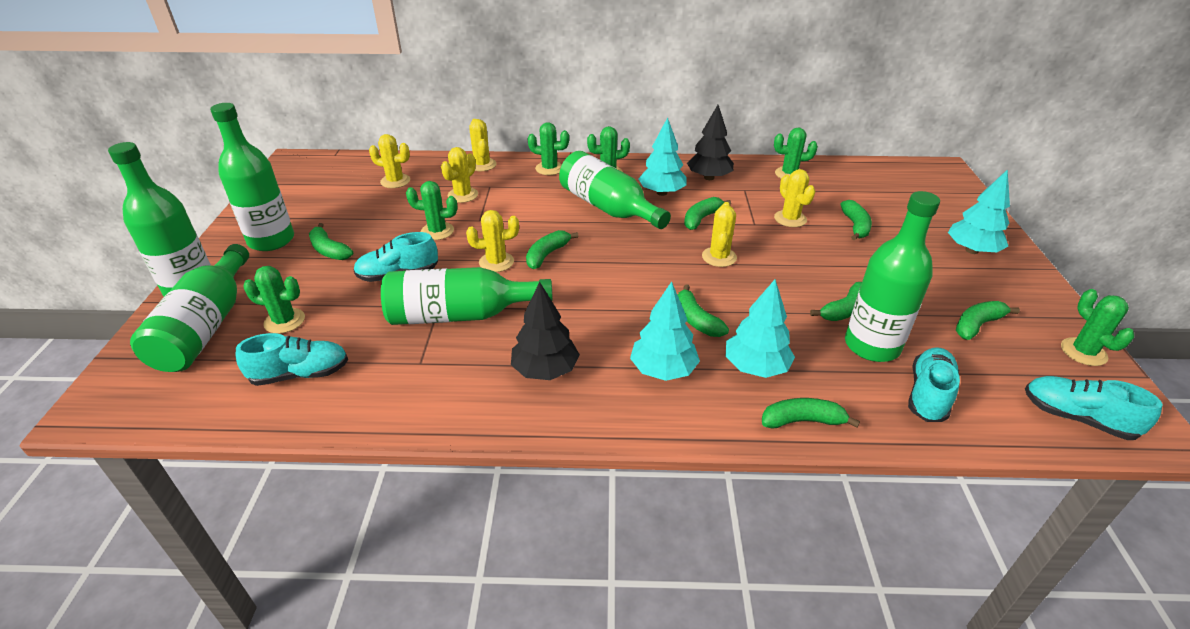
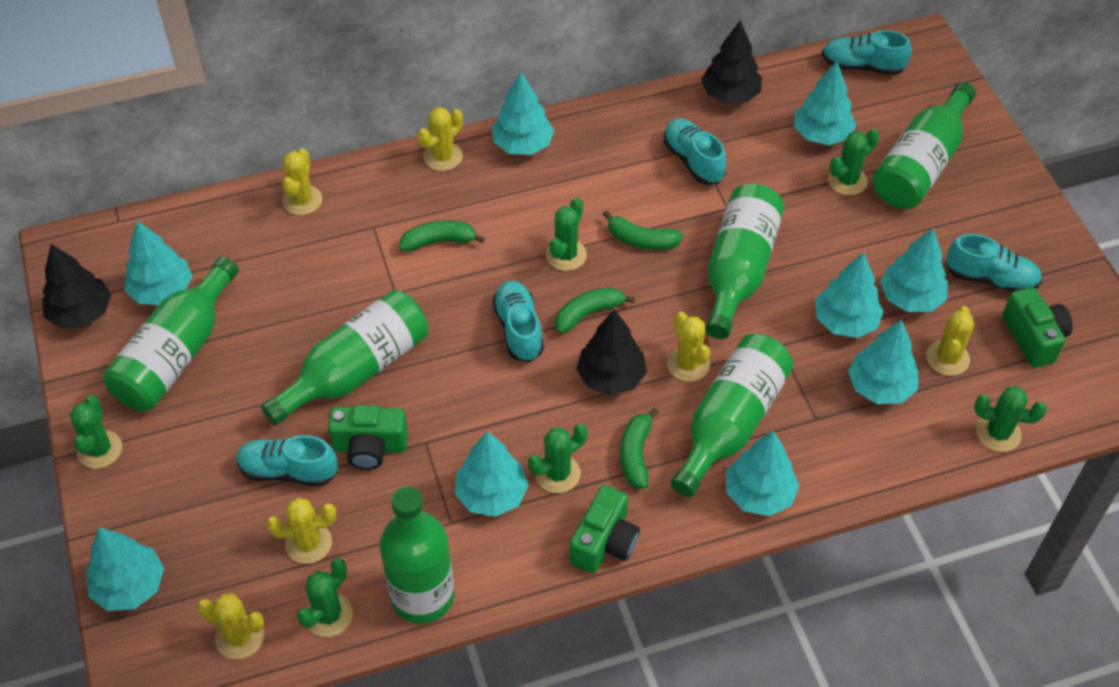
black tree: 2 -> 3
green banana: 8 -> 4
green camera: 0 -> 3
turquoise shoe: 4 -> 5
turquoise tree: 4 -> 9

